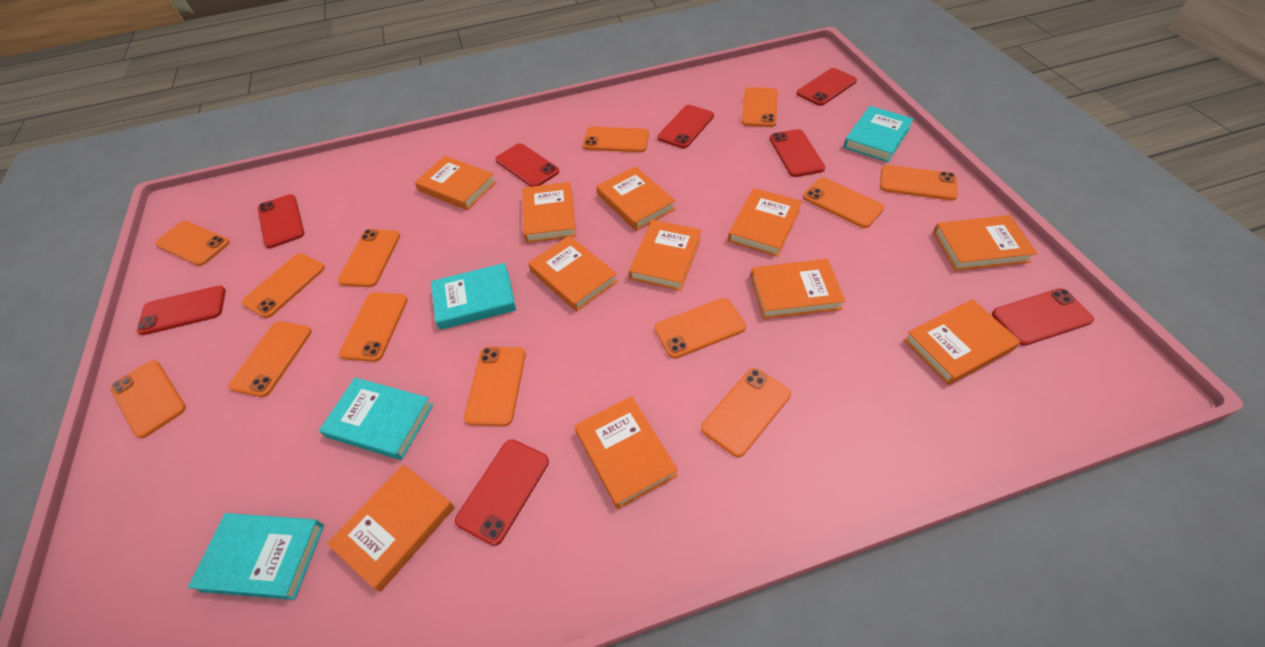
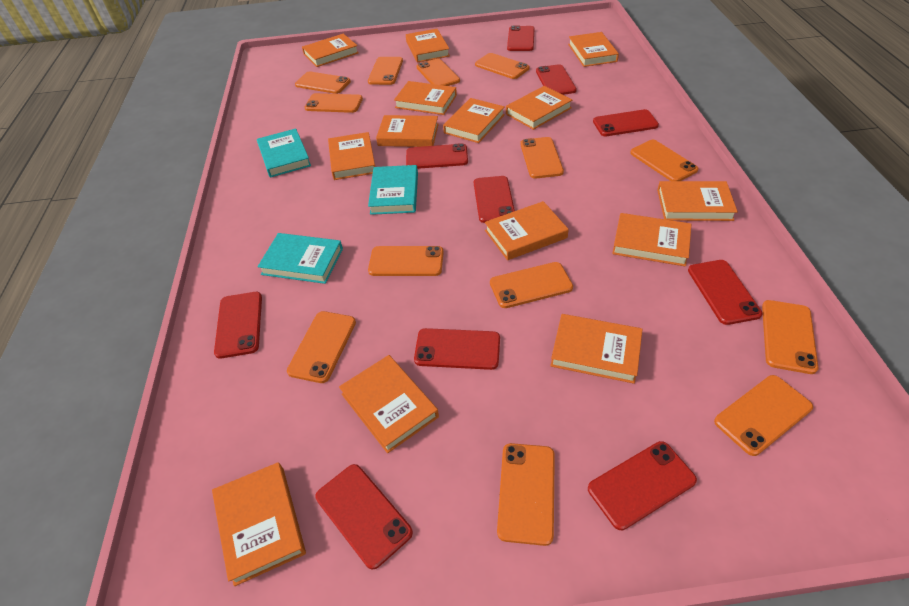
orange book: 11 -> 14
red phone: 8 -> 10
turquoise book: 4 -> 3

